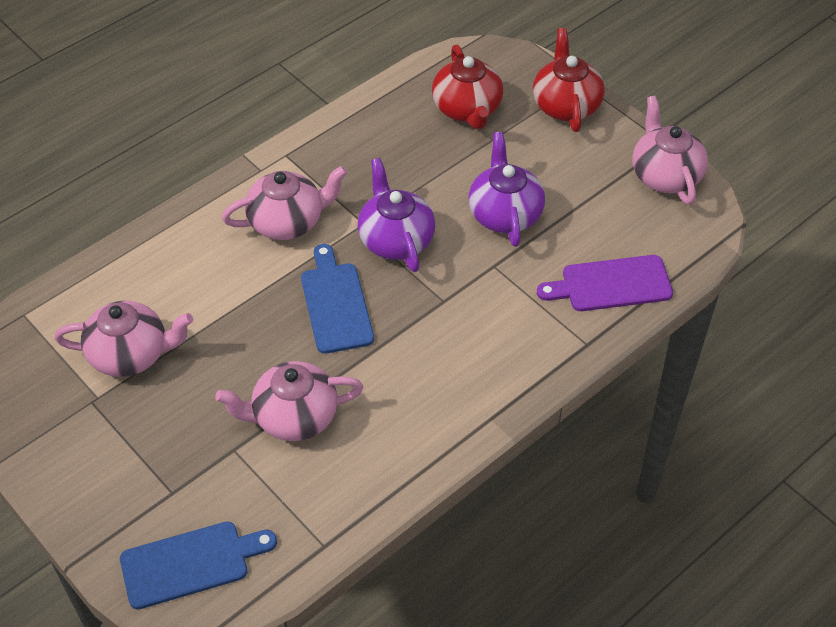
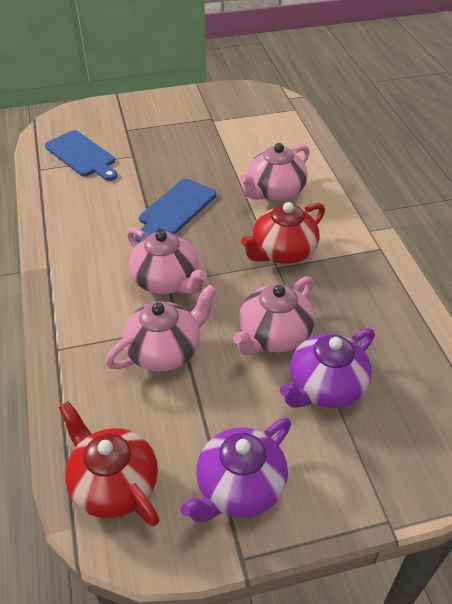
purple cutting board: 1 -> 0

